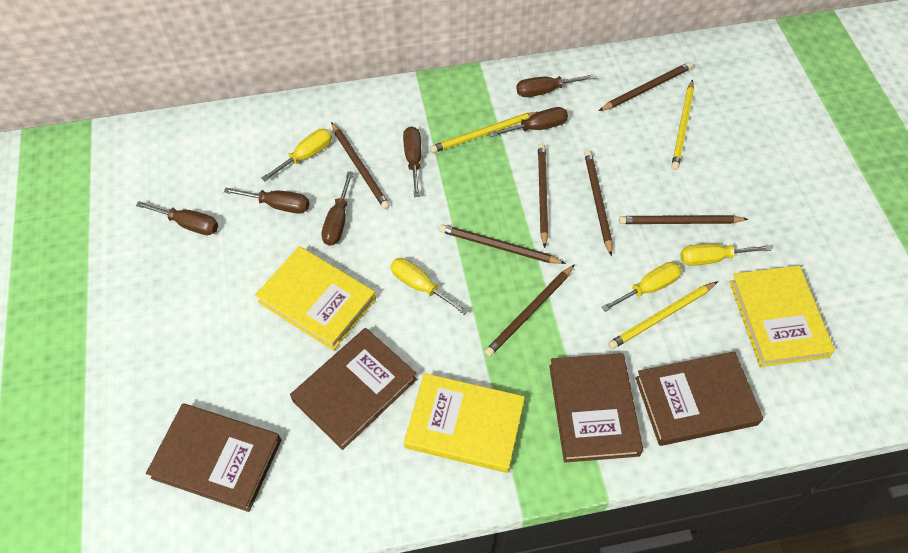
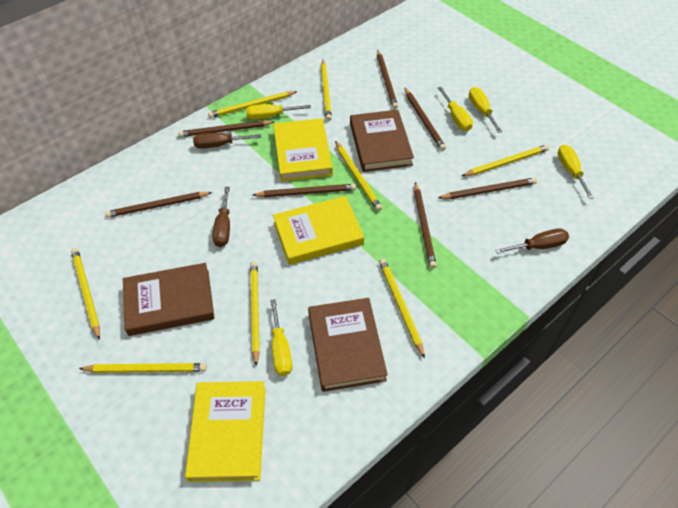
brown book: 4 -> 3
brown screwdriver: 6 -> 3
yellow pencil: 3 -> 8
yellow screwdriver: 4 -> 5

